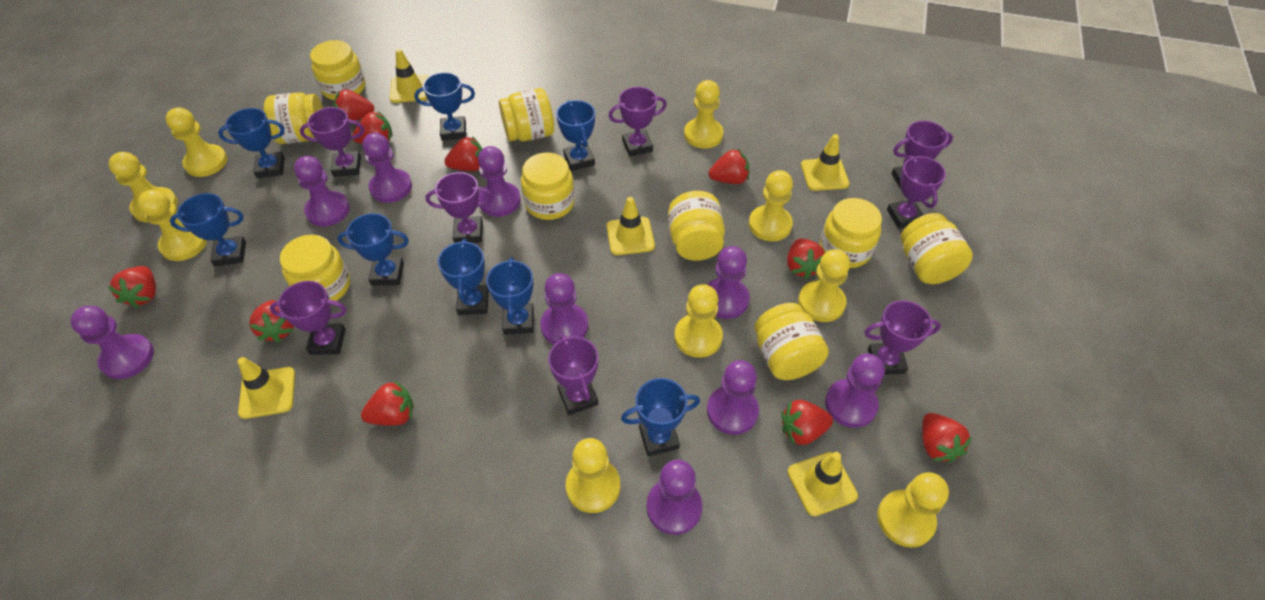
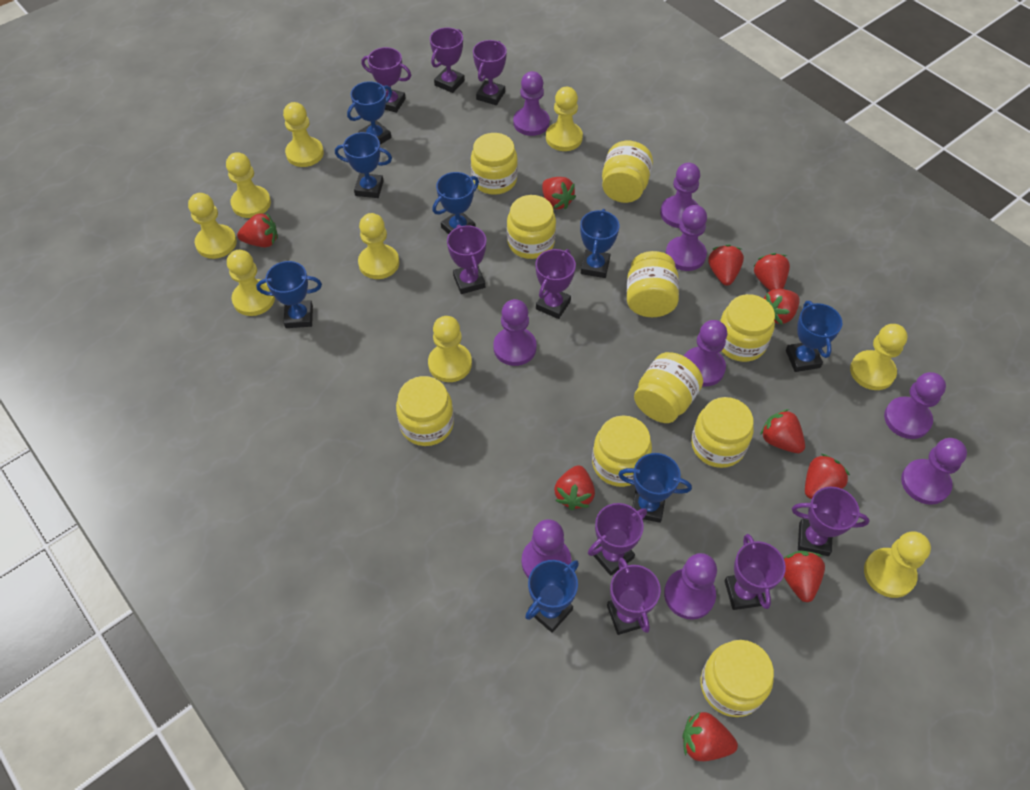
purple trophy: 8 -> 9
yellow jar: 9 -> 10
yellow traffic cone: 5 -> 0

